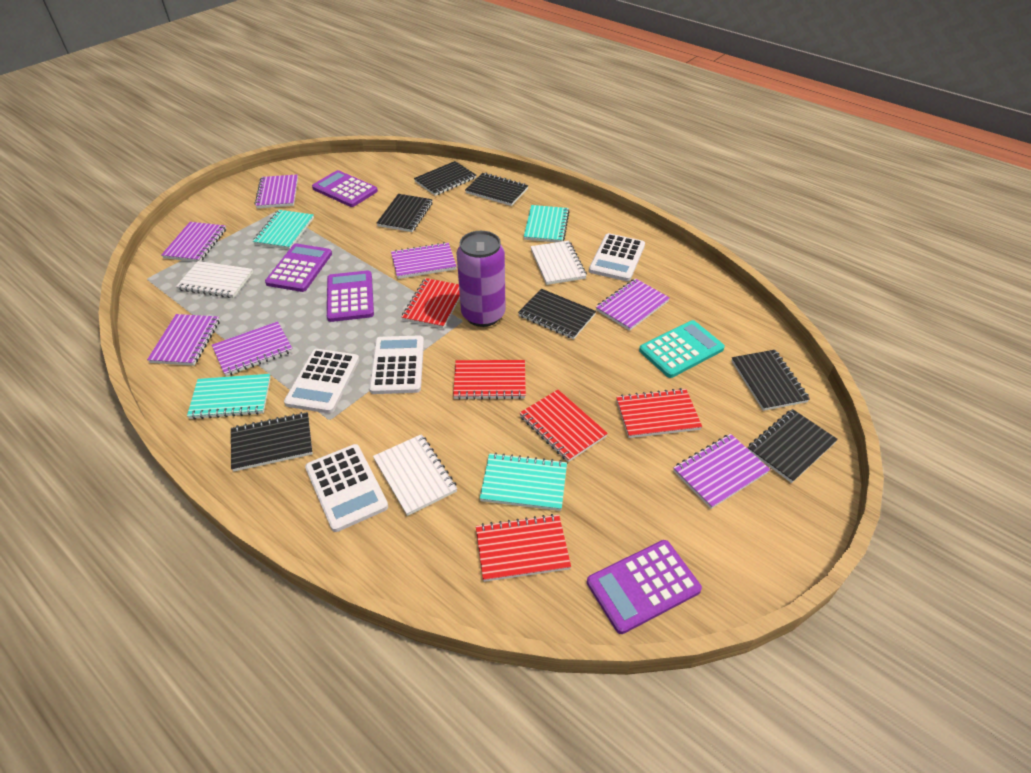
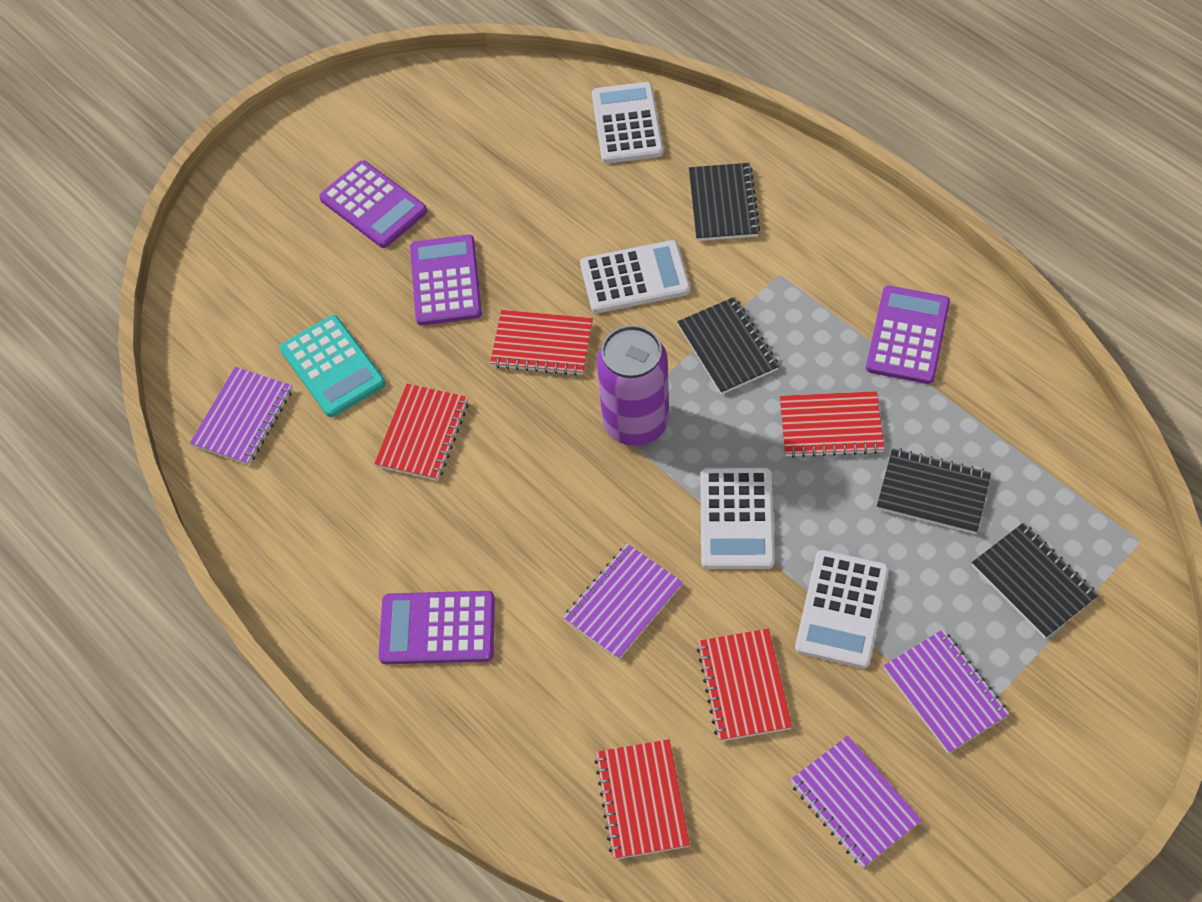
black notebook: 7 -> 4
purple notebook: 7 -> 4
turquoise notebook: 4 -> 0
white notebook: 3 -> 0

